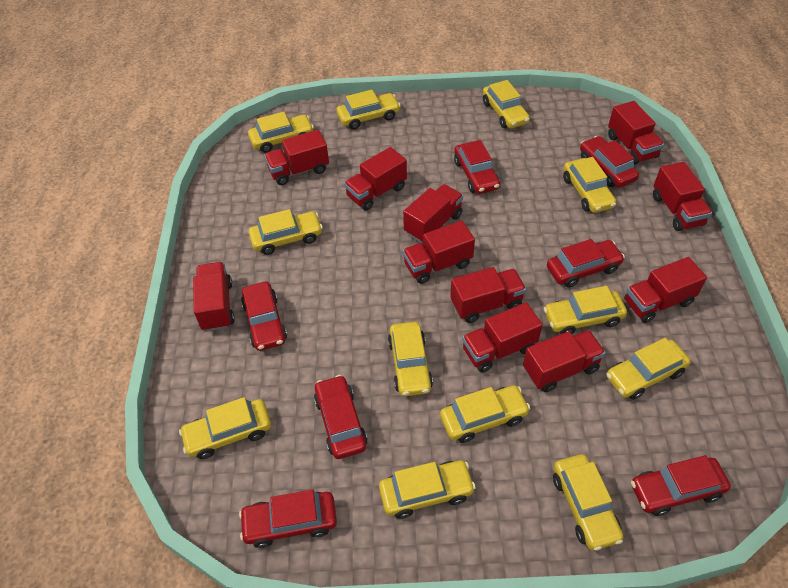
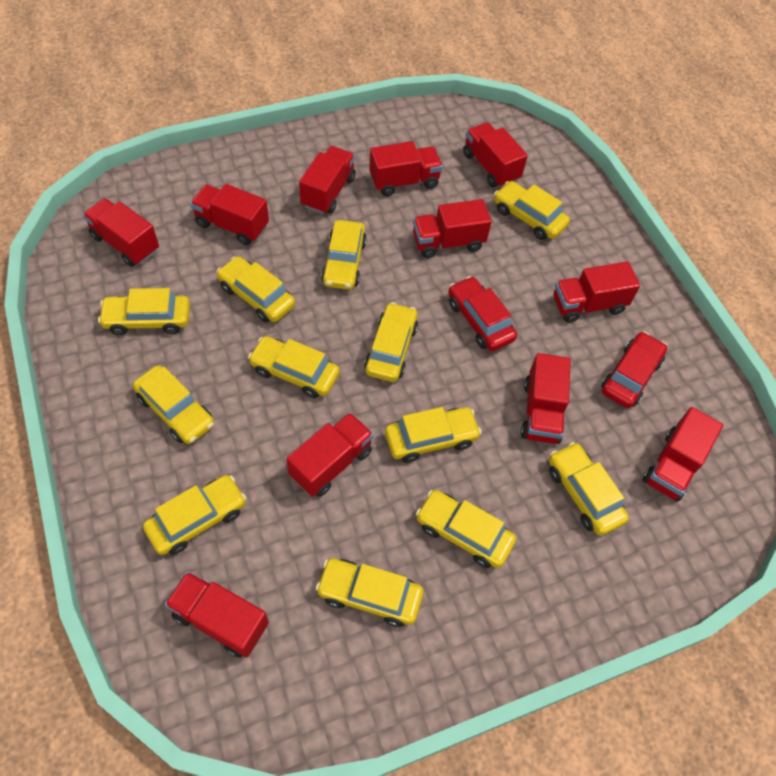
red car: 7 -> 2

